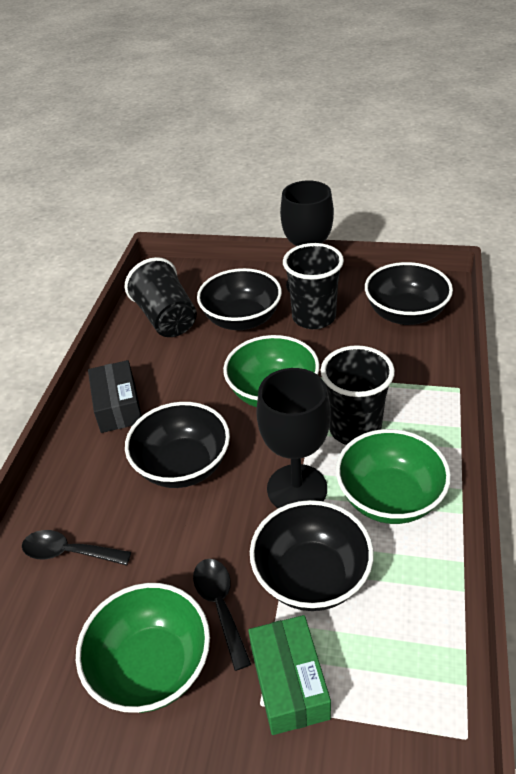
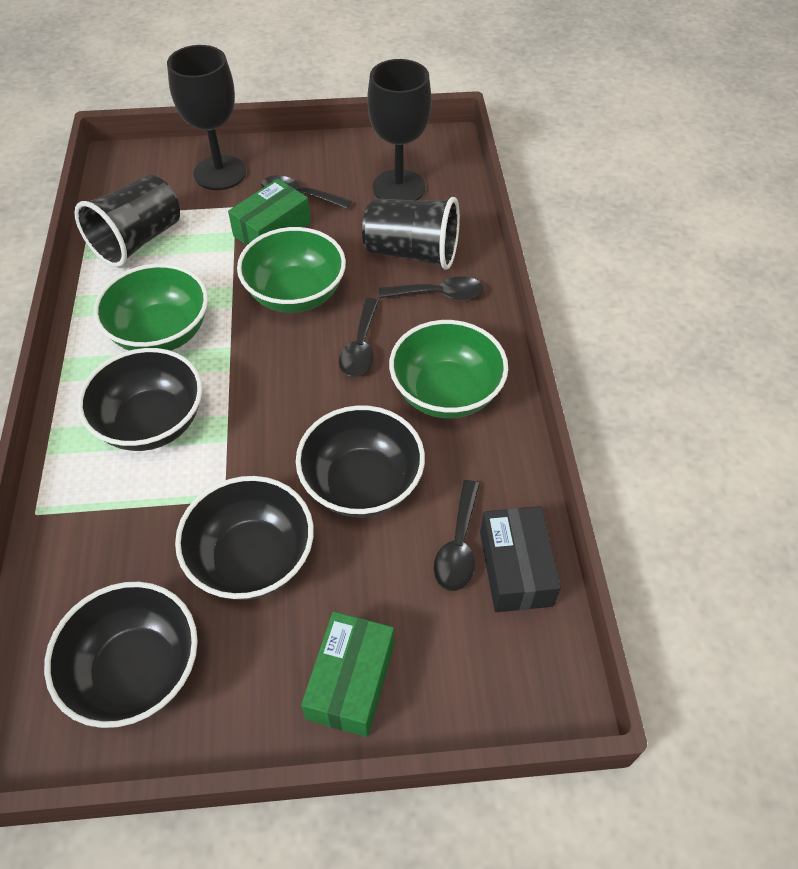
black cup: 3 -> 2
black spoon: 2 -> 4
green box: 1 -> 2

